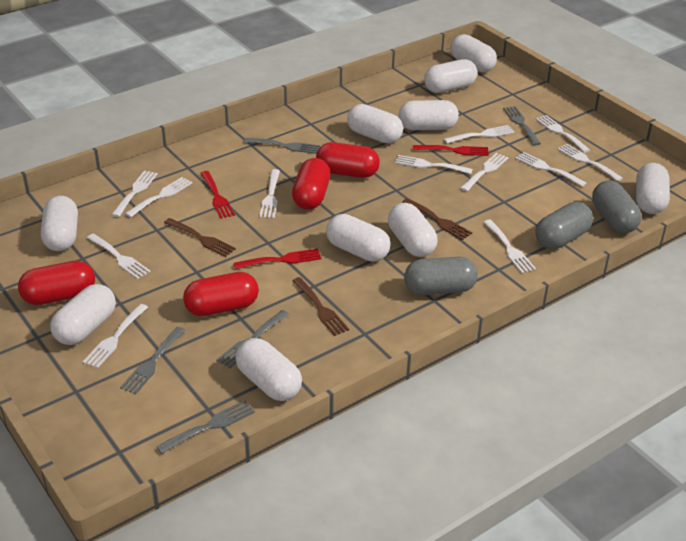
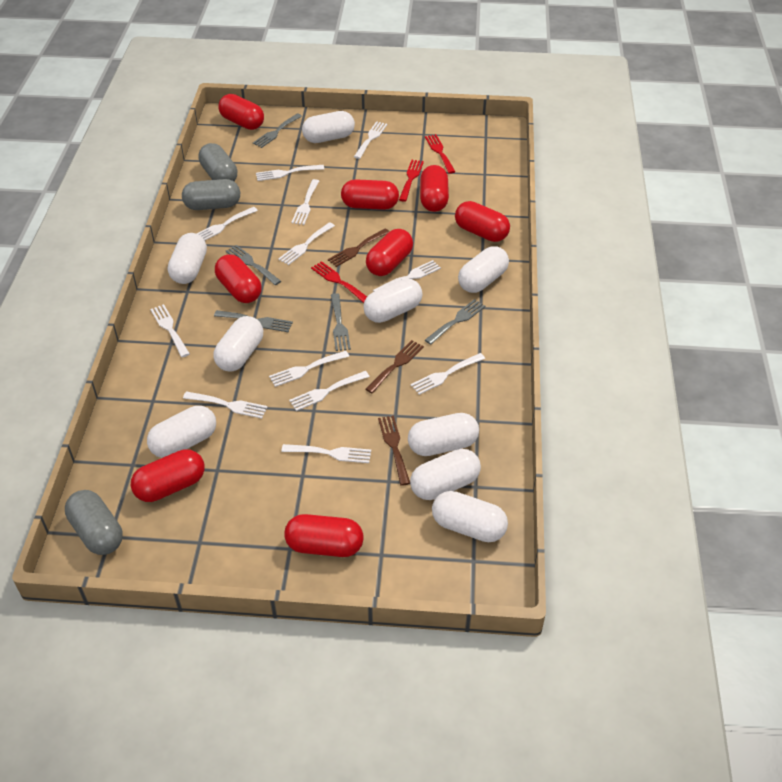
red capsule: 4 -> 8
white capsule: 10 -> 9

